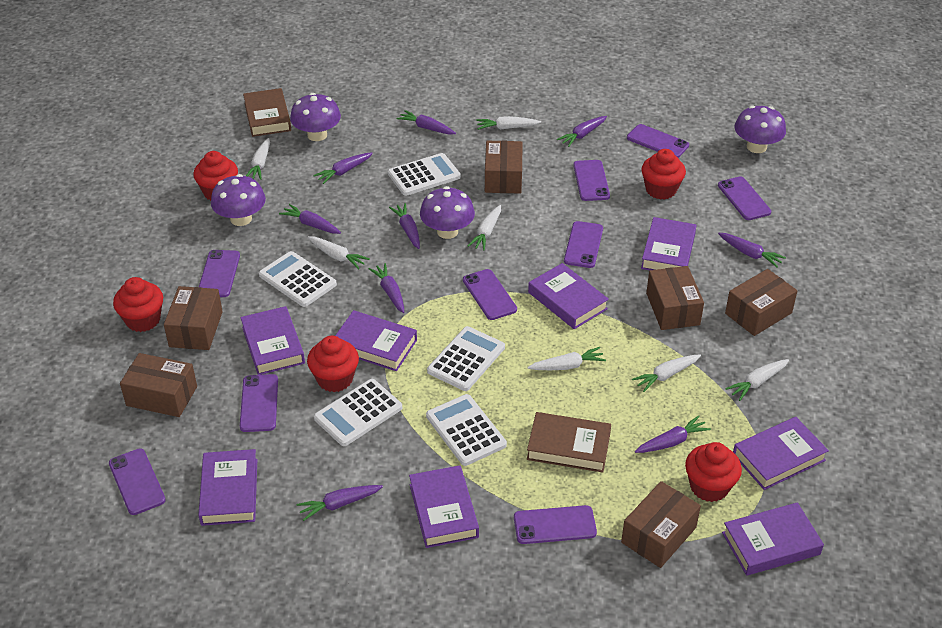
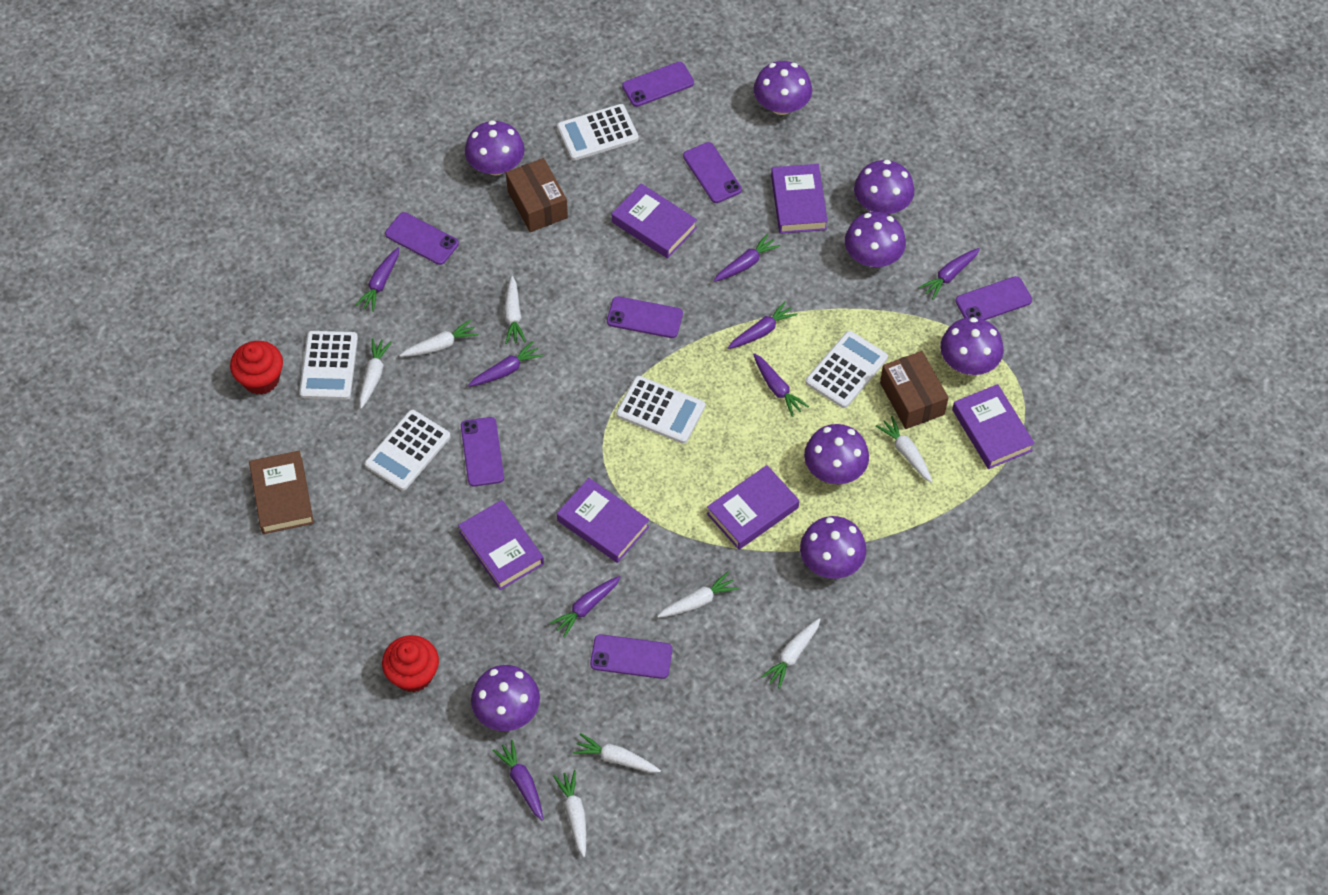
brown book: 2 -> 1
brown box: 6 -> 2
purple book: 8 -> 6
purple carrot: 9 -> 8
purple mushroom: 4 -> 8
purple phone: 9 -> 7
red cupcake: 5 -> 2
white carrot: 7 -> 8

